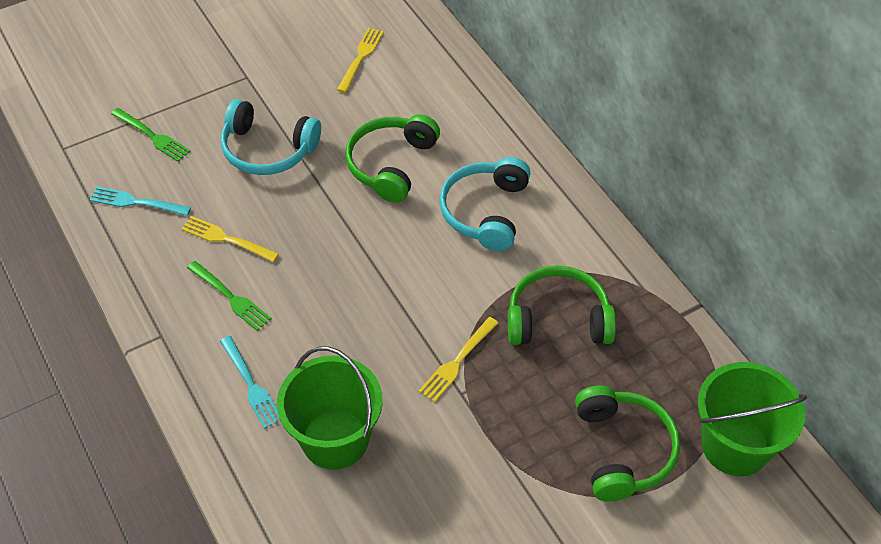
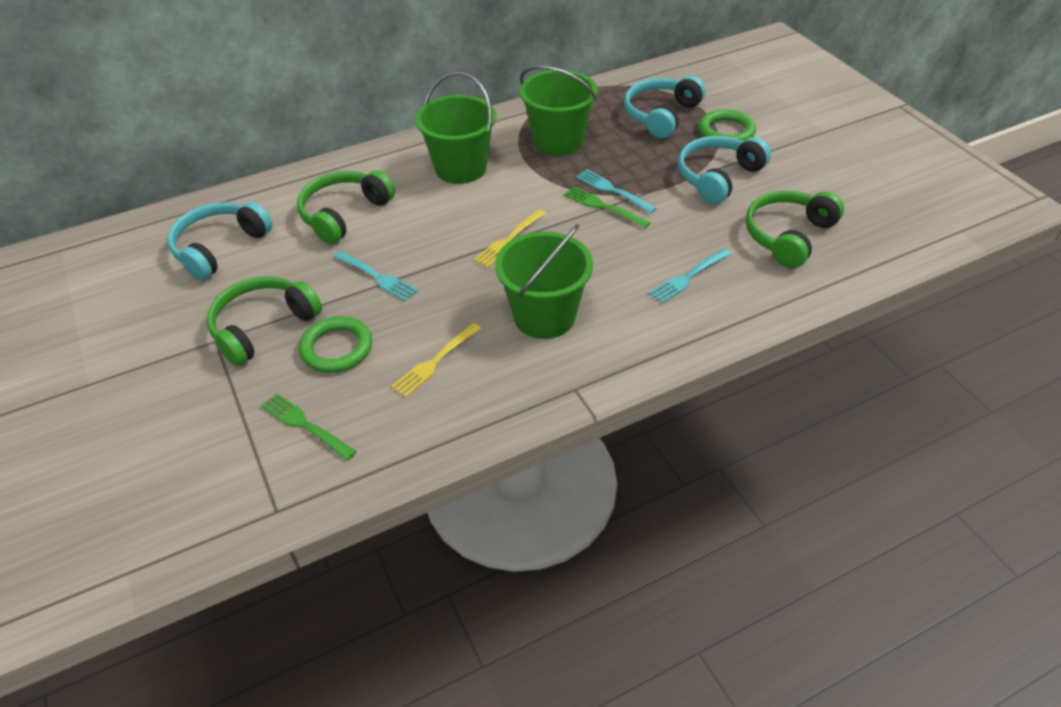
green bucket: 2 -> 3
green ring: 0 -> 2
turquoise fork: 2 -> 3
turquoise headphones: 2 -> 3
yellow fork: 3 -> 2

